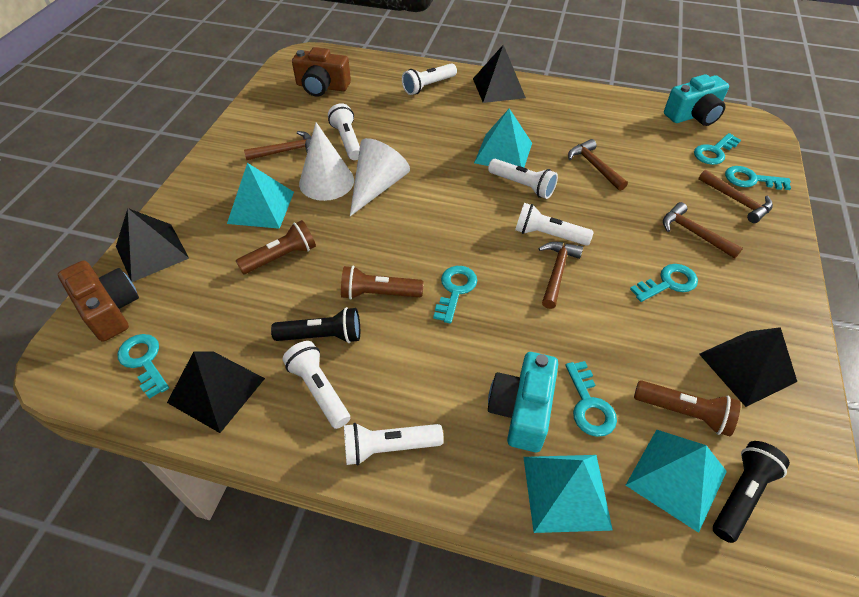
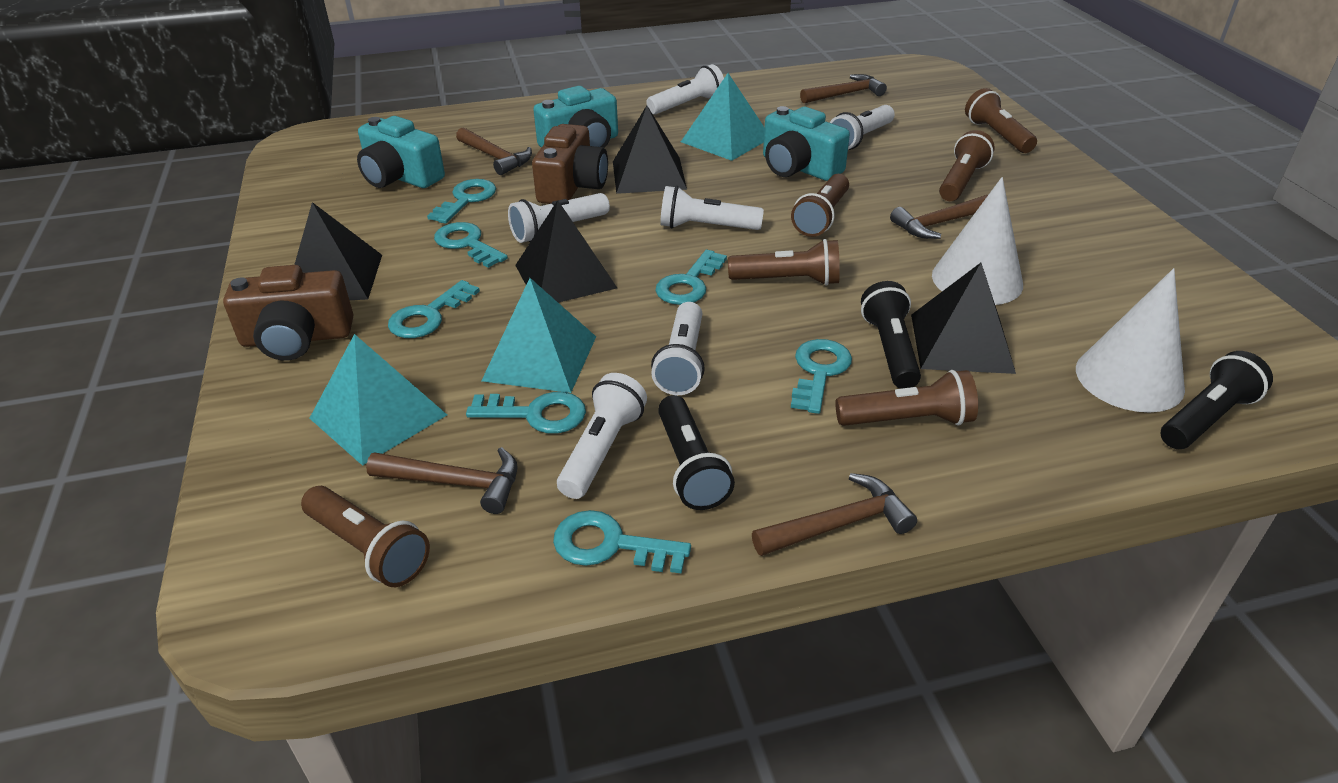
black flashlight: 2 -> 3
brown flashlight: 3 -> 6
turquoise camera: 2 -> 3
turquoise key: 6 -> 7
turquoise pyramid: 4 -> 3

